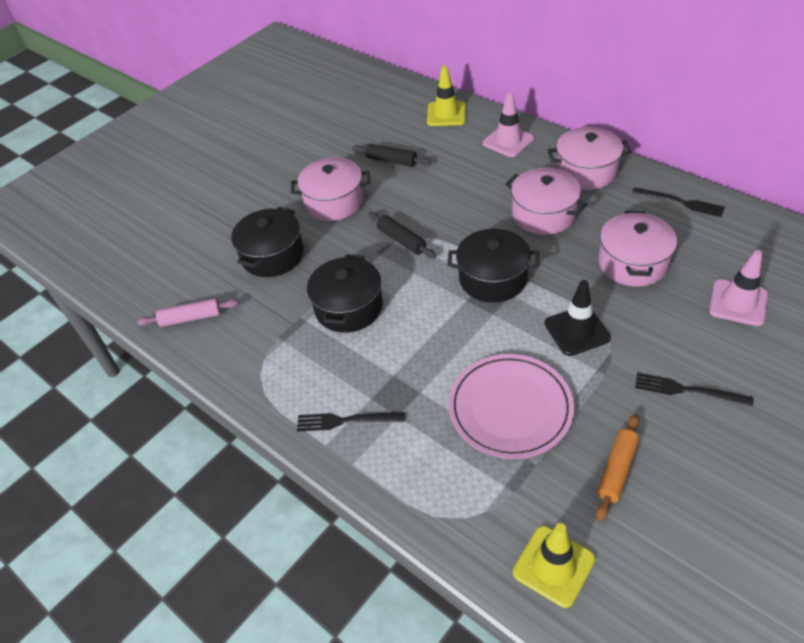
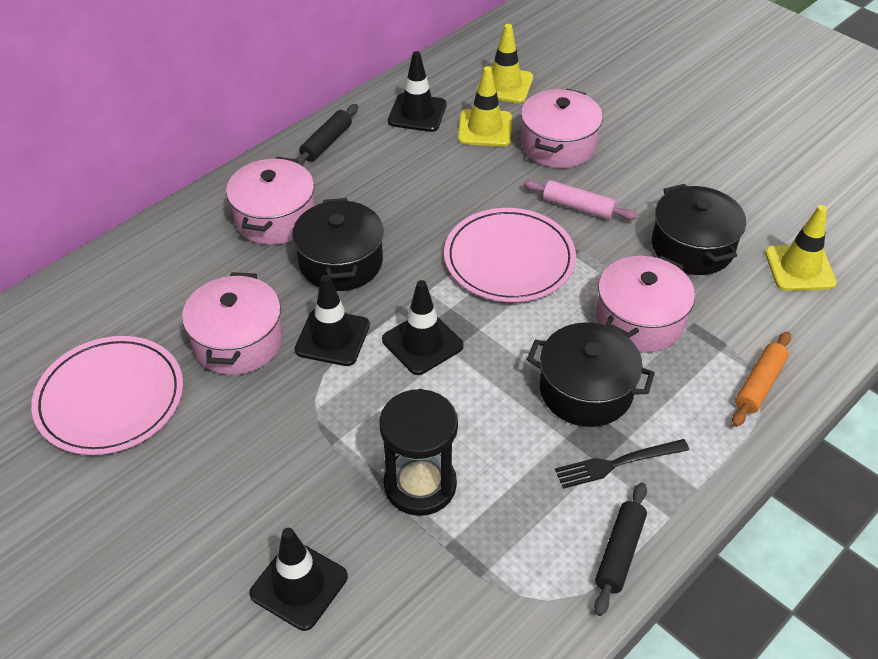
black fork: 3 -> 1
black hourglass: 0 -> 1
black traffic cone: 1 -> 4
pink plate: 1 -> 2
pink traffic cone: 2 -> 0
yellow traffic cone: 2 -> 3

